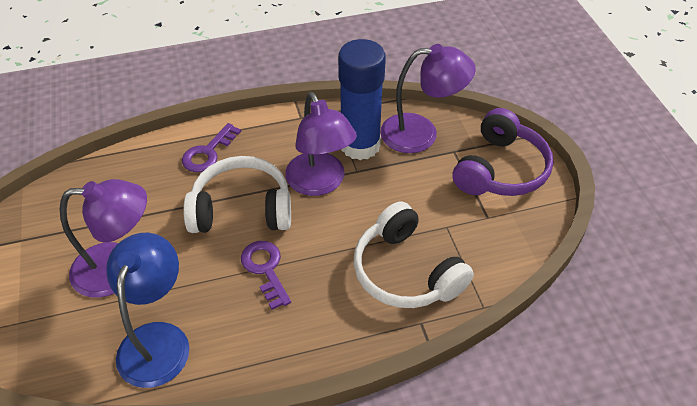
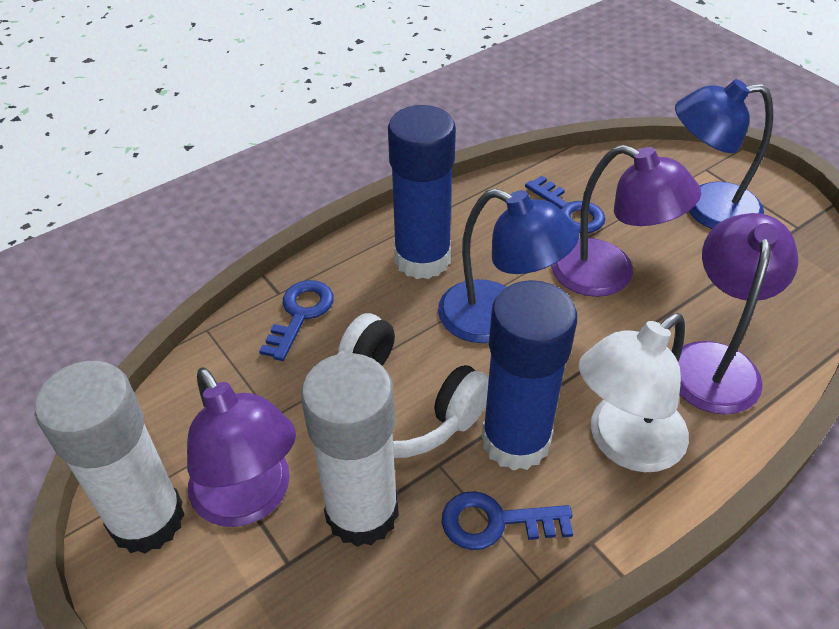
blue glue stick: 1 -> 2
blue key: 0 -> 3
blue lamp: 1 -> 2
purple headphones: 1 -> 0
purple key: 2 -> 0
white glue stick: 0 -> 2
white headphones: 2 -> 1
white lamp: 0 -> 1

